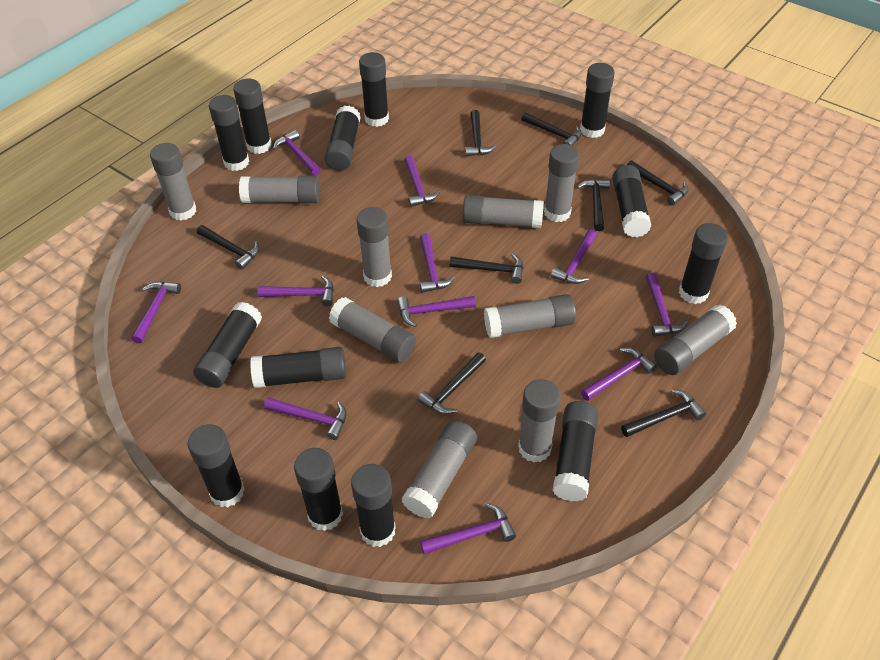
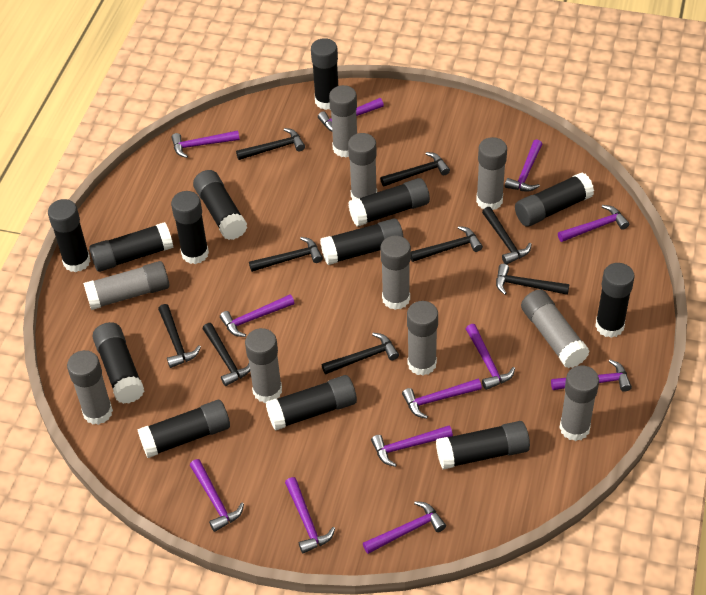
black hammer: 8 -> 9
purple hammer: 11 -> 12

